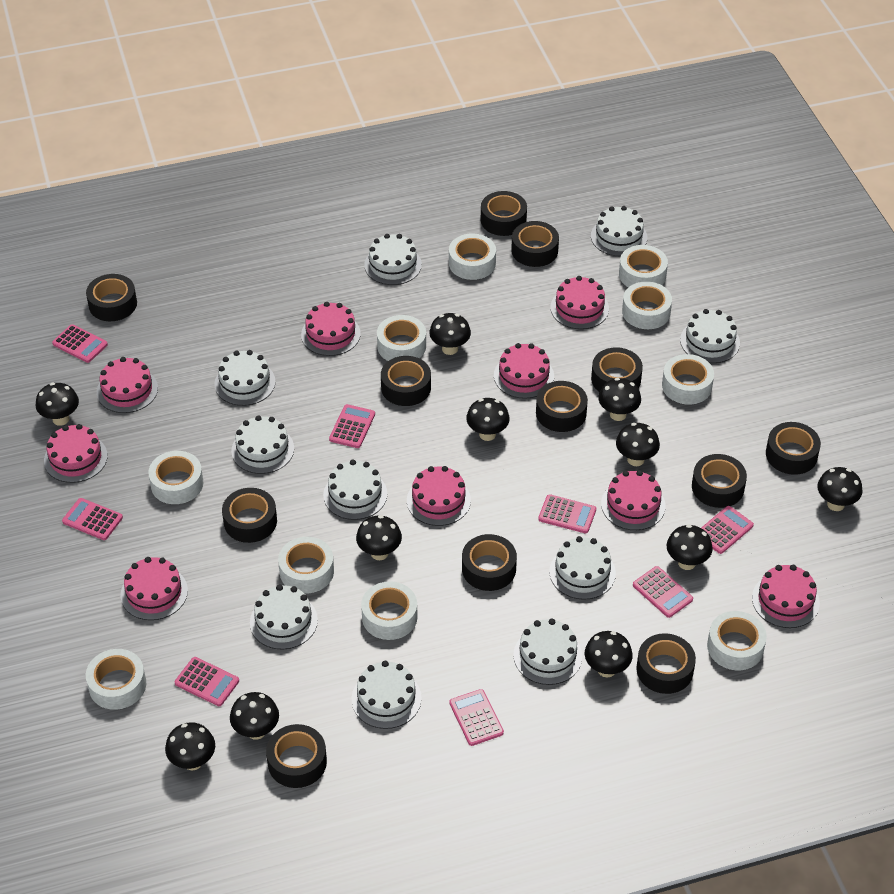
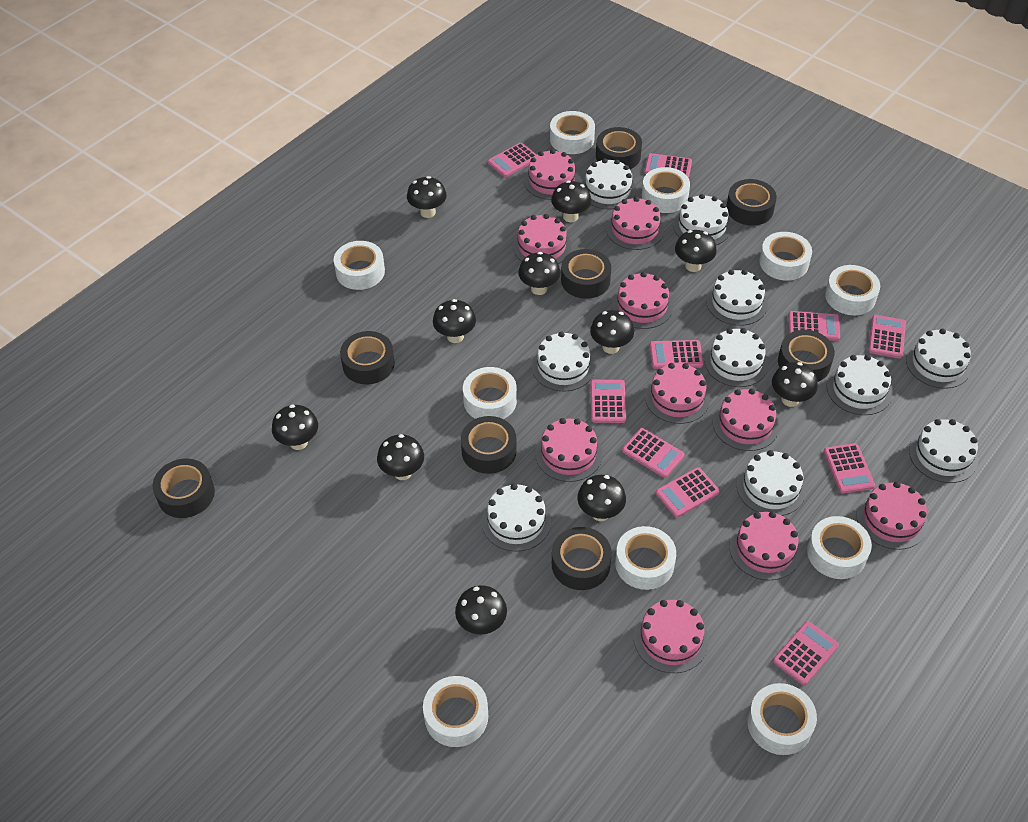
black tape: 12 -> 8
pink cake: 9 -> 10
pink calculator: 8 -> 10

